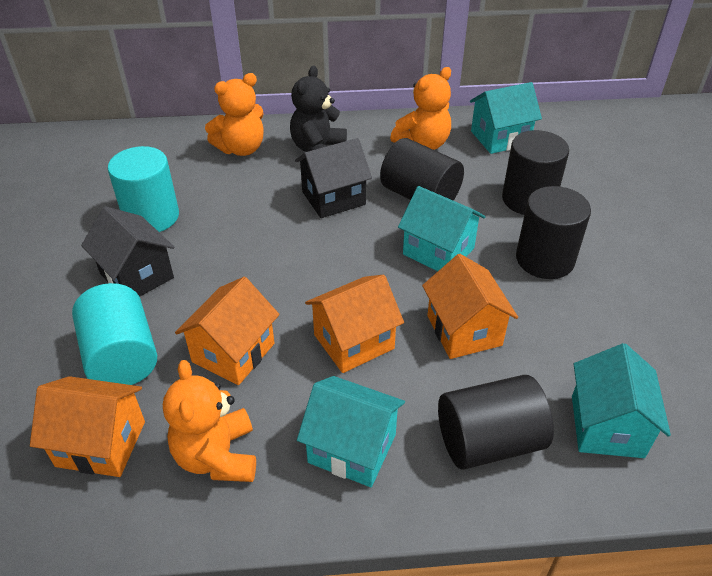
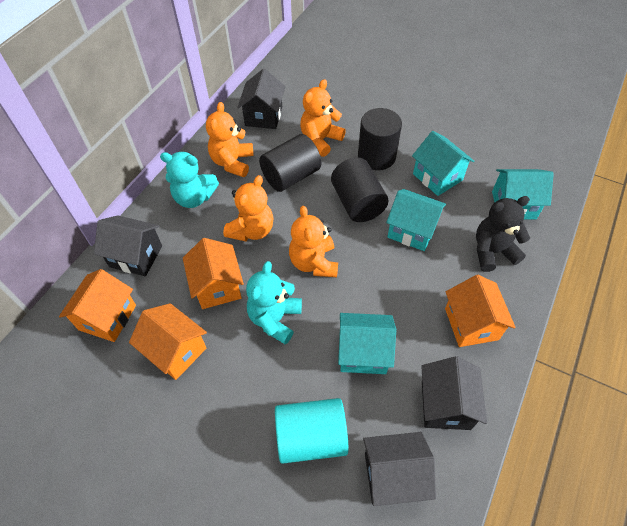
black cylinder: 4 -> 3
black house: 2 -> 4
orange teddy bear: 3 -> 4
turquoise cylinder: 2 -> 1
turquoise teddy bear: 0 -> 2

